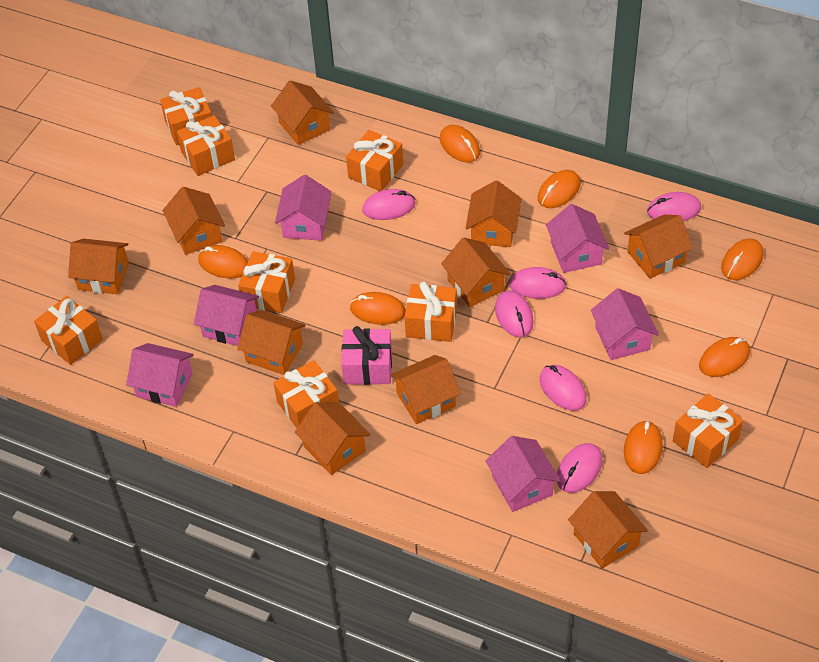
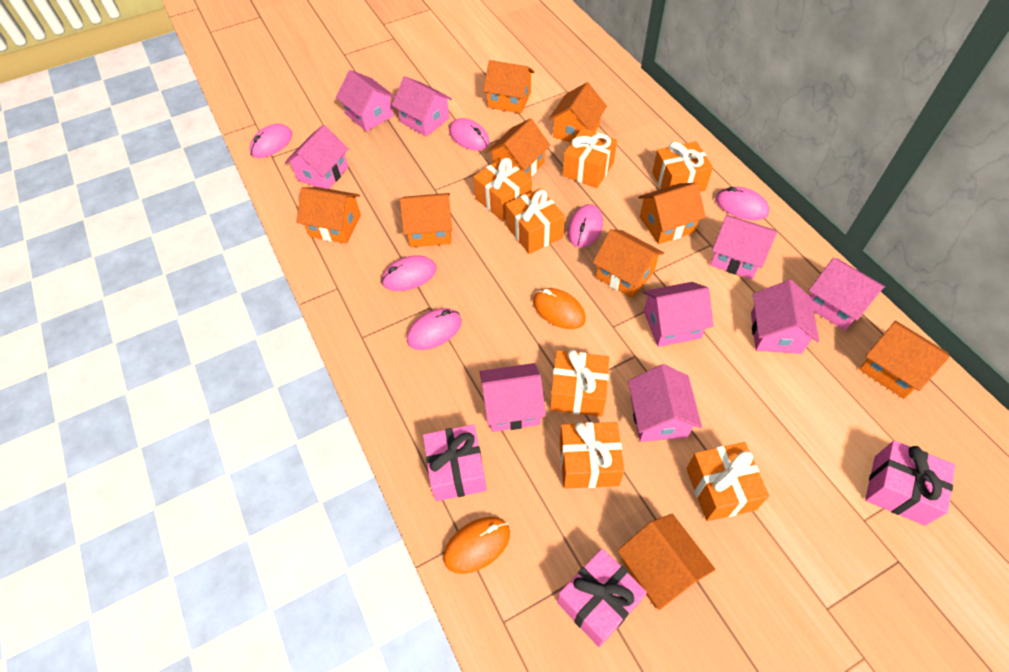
orange gift: 8 -> 7
orange house: 10 -> 9
orange mouse: 7 -> 2
pink gift: 1 -> 3
pink house: 6 -> 9

